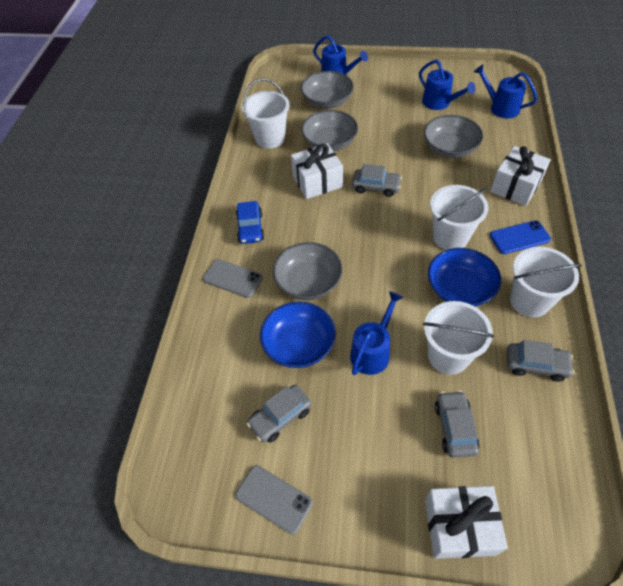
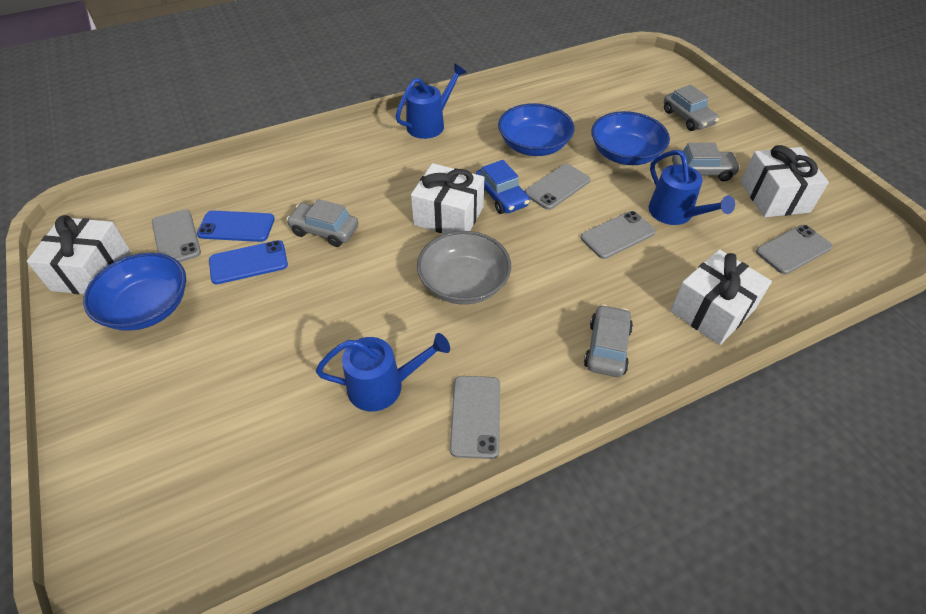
blue bowl: 2 -> 3
blue phone: 1 -> 2
blue watering can: 4 -> 3
grey bowl: 4 -> 1
grey phone: 2 -> 5
white bucket: 4 -> 0
white gift: 3 -> 4

